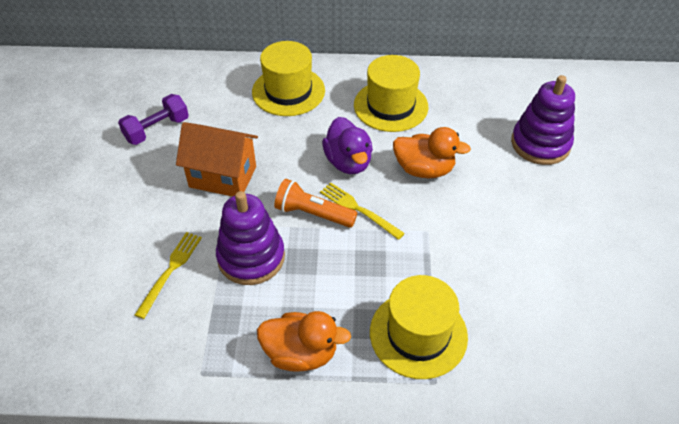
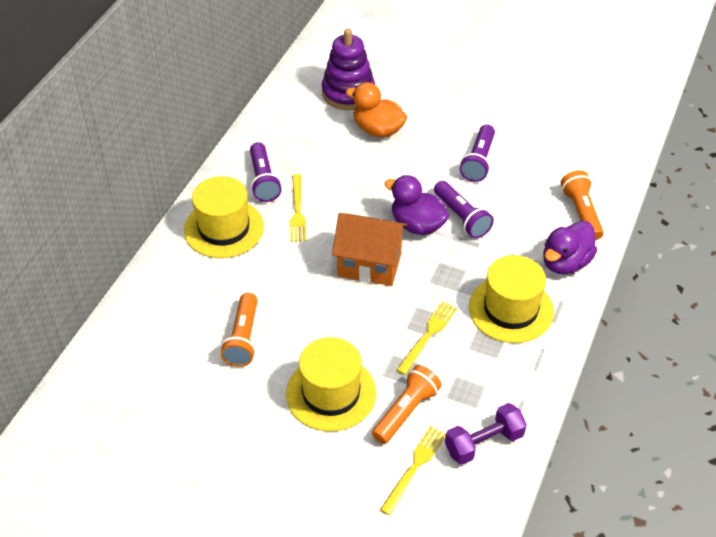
orange duck: 2 -> 1
orange flashlight: 1 -> 3
purple duck: 1 -> 2
purple flashlight: 0 -> 3
purple stacking toy: 2 -> 1
yellow fork: 2 -> 3

